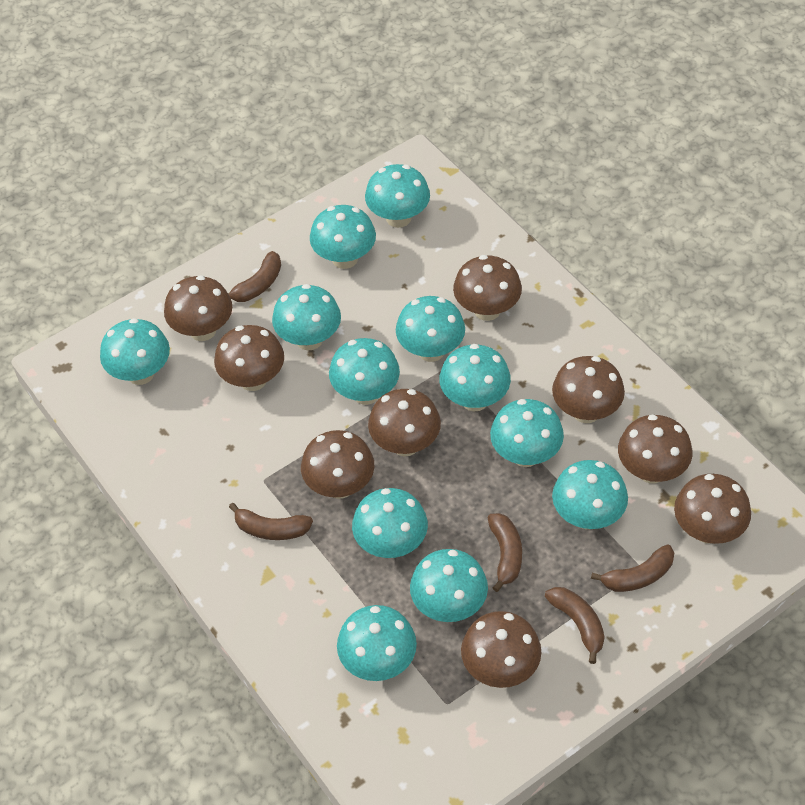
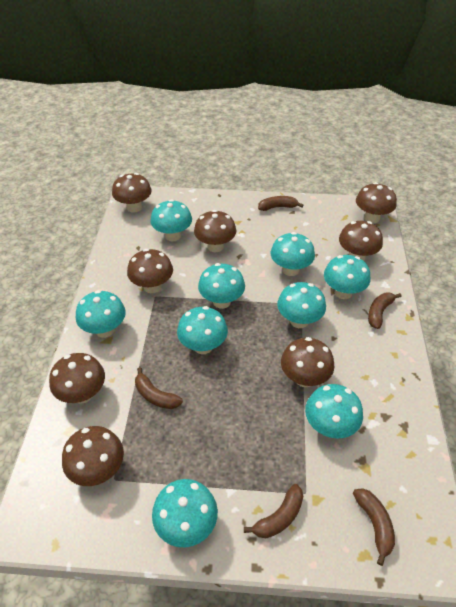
brown mushroom: 9 -> 8
turquoise mushroom: 12 -> 9

